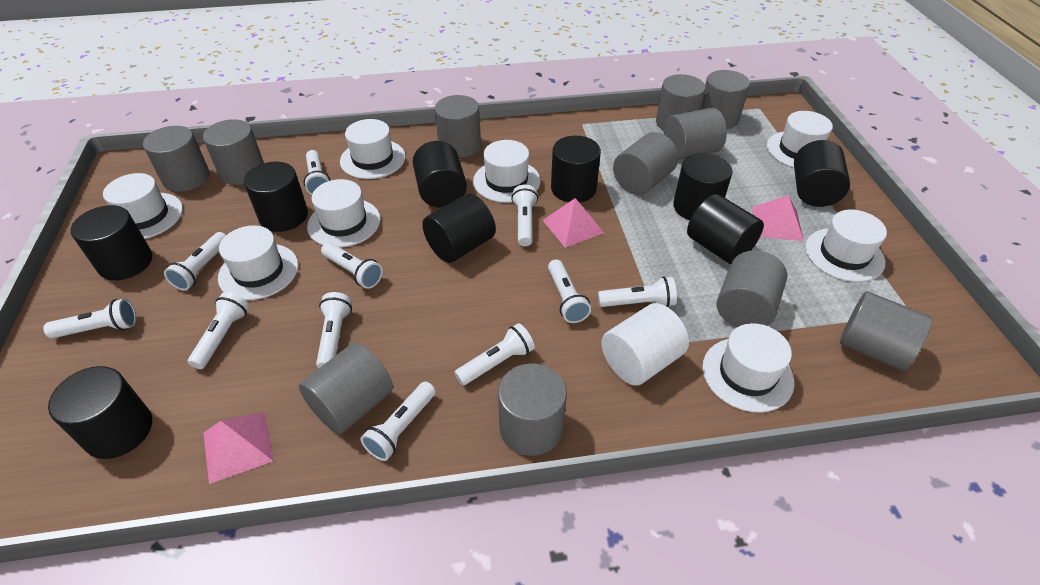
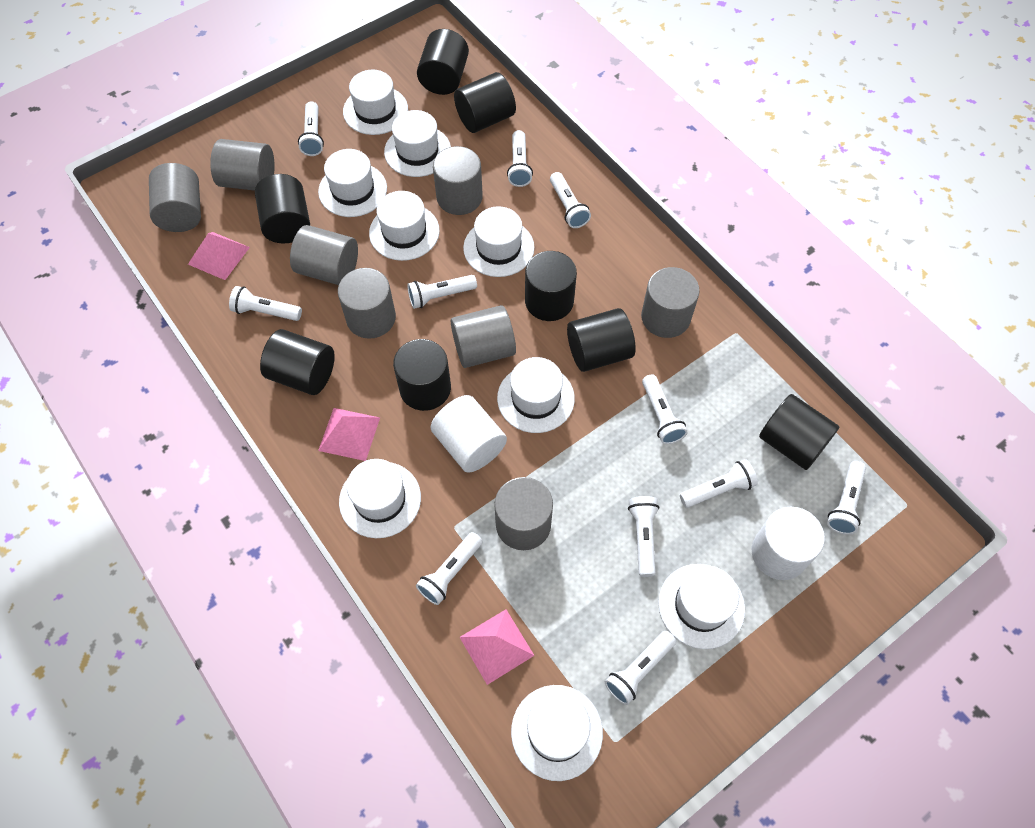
black cylinder: 9 -> 8
grey cylinder: 11 -> 8
white cylinder: 1 -> 2
white hat: 8 -> 9

